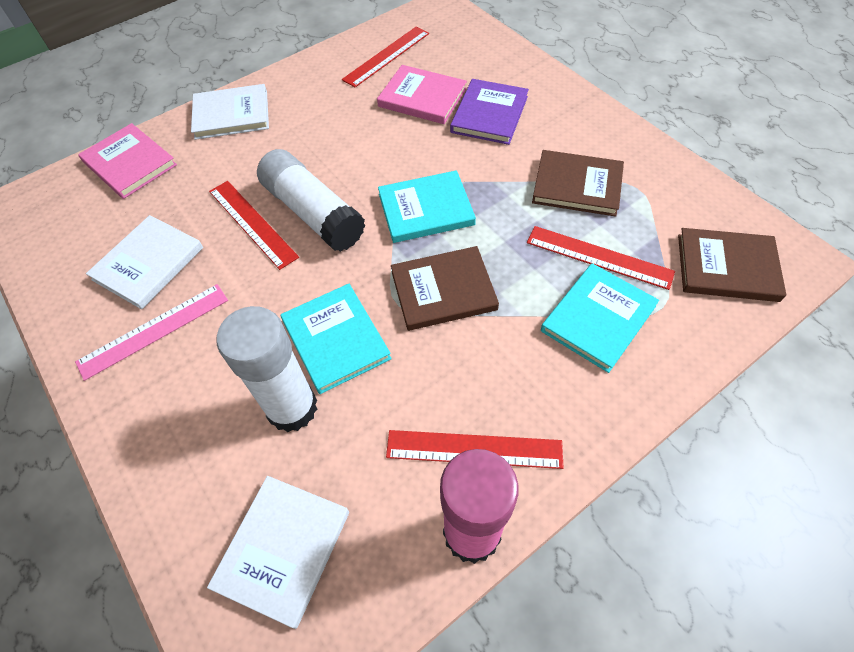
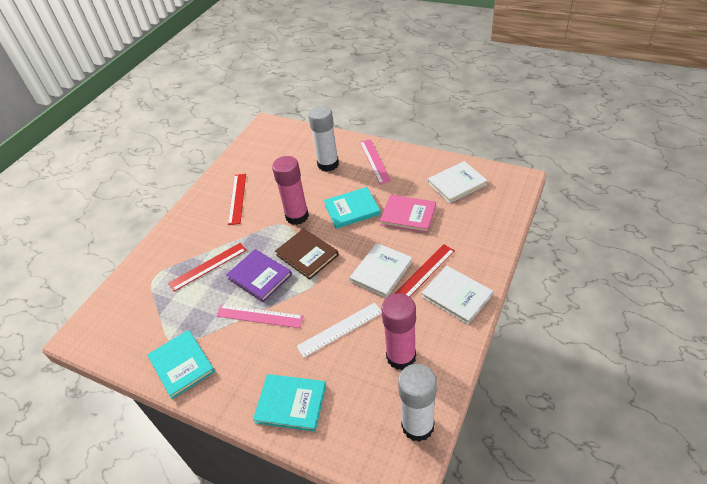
brown book: 3 -> 1
pink book: 2 -> 1
pink glue stick: 1 -> 2
pink ruler: 1 -> 2
red ruler: 4 -> 3
white ruler: 0 -> 1

